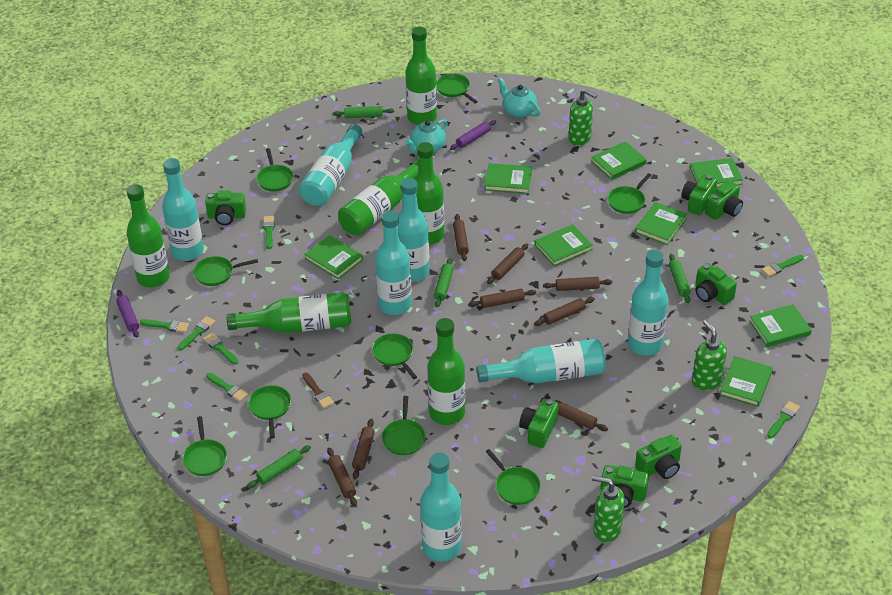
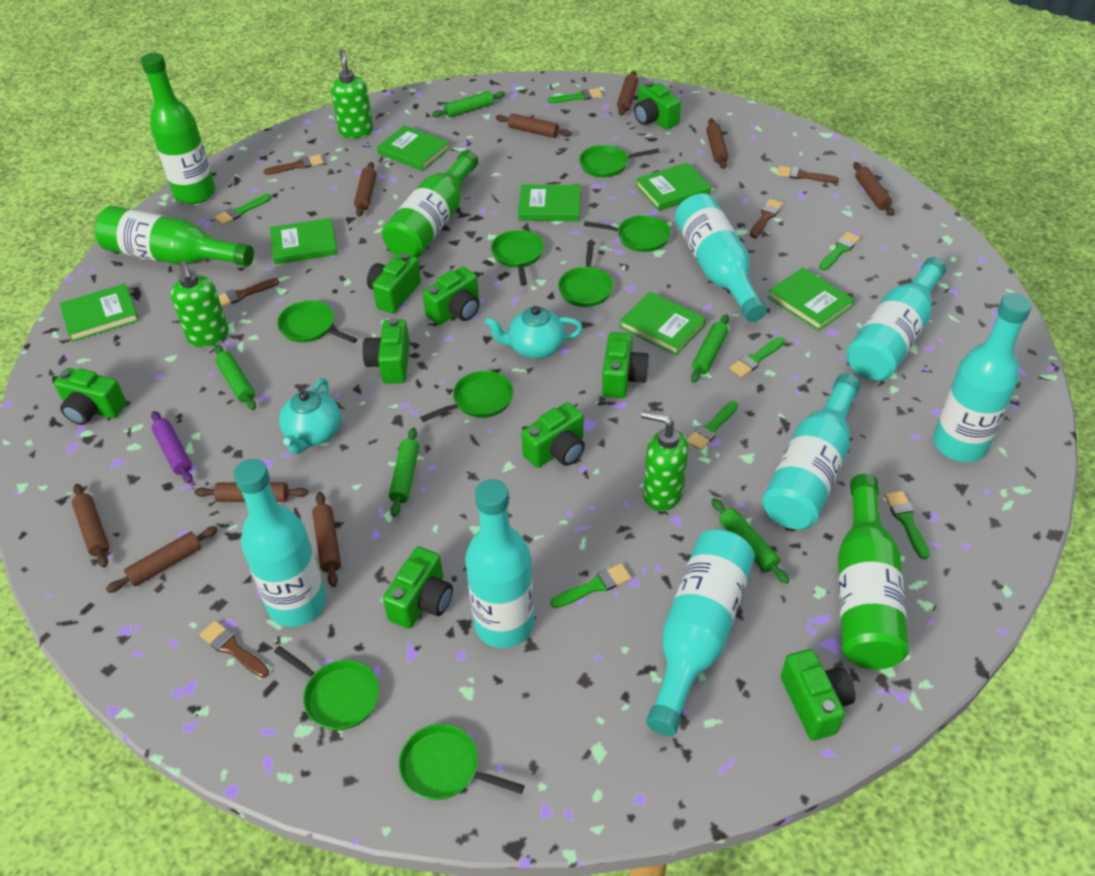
brown brush: 1 -> 5
brown rolling pin: 8 -> 9
green book: 8 -> 7
green bottle: 6 -> 4
green camera: 7 -> 9
green pan: 9 -> 8
green rolling pin: 4 -> 5
purple rolling pin: 2 -> 1

